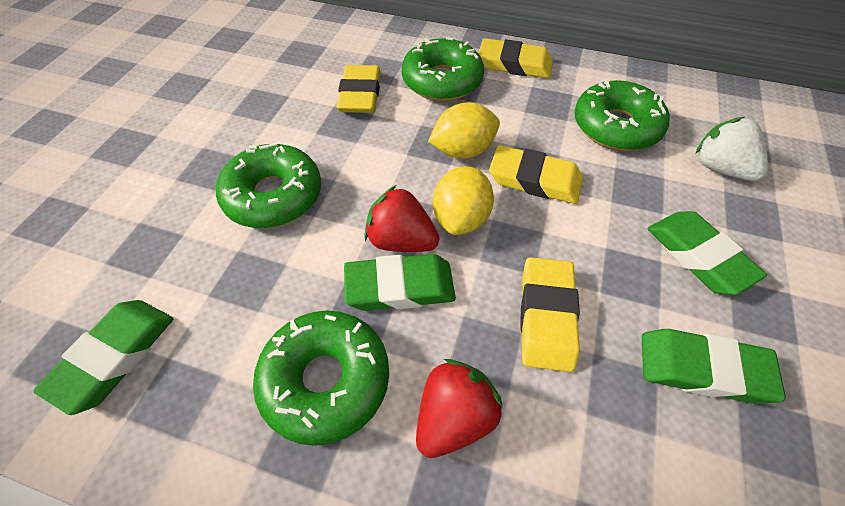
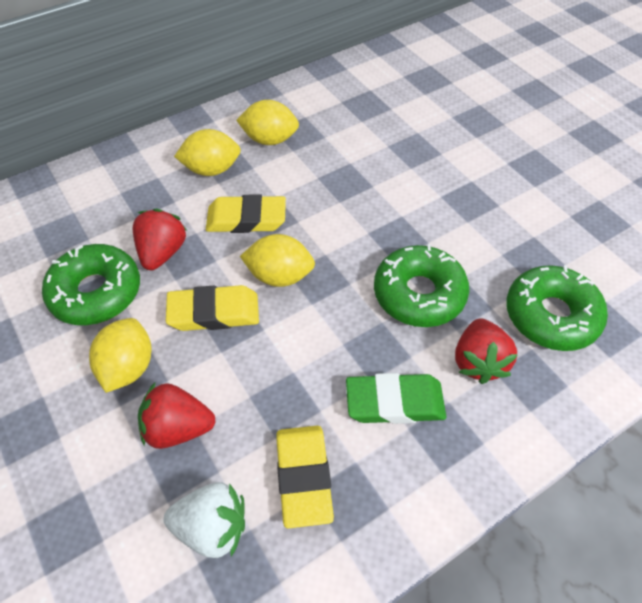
green donut: 4 -> 3
green eraser: 4 -> 1
red strawberry: 2 -> 3
yellow eraser: 4 -> 3
yellow lemon: 2 -> 4

